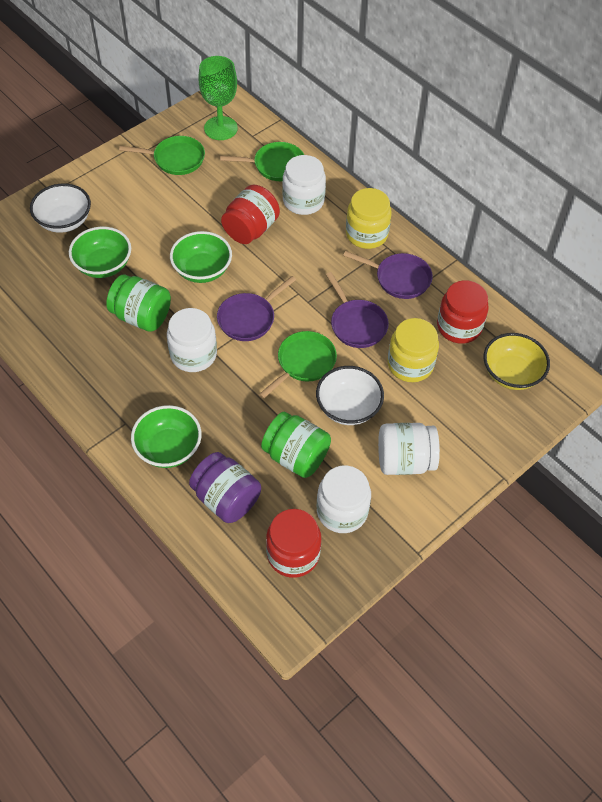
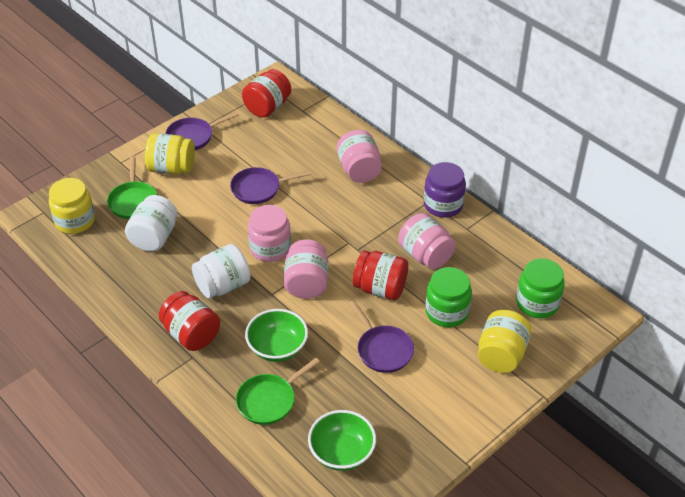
green bowl: 3 -> 2
green goblet: 1 -> 0
green pan: 3 -> 2
pink jar: 0 -> 4
white bowl: 2 -> 0
white jar: 4 -> 2
yellow bowl: 1 -> 0
yellow jar: 2 -> 3

